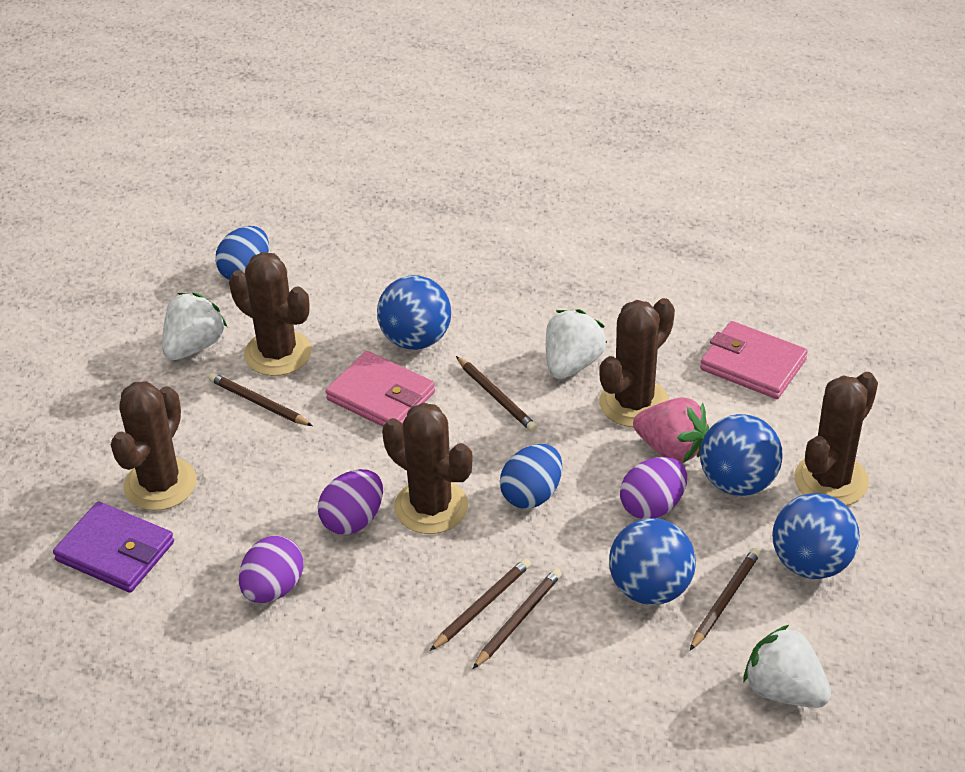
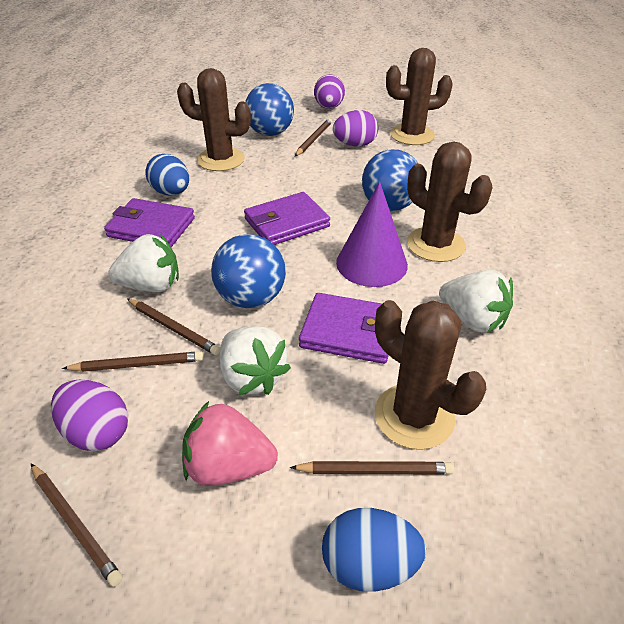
blue ball: 4 -> 3
brown cactus: 5 -> 4
pink wallet: 2 -> 0
purple cone: 0 -> 1
purple wallet: 1 -> 3

